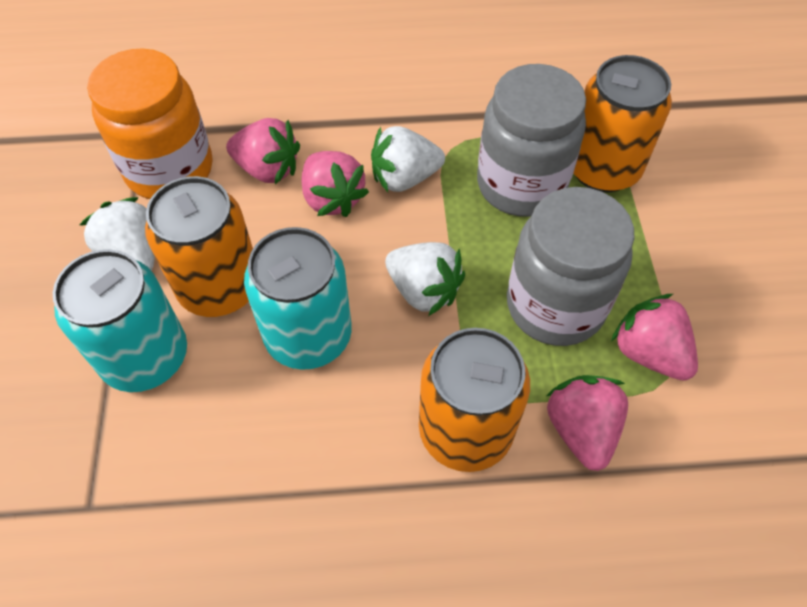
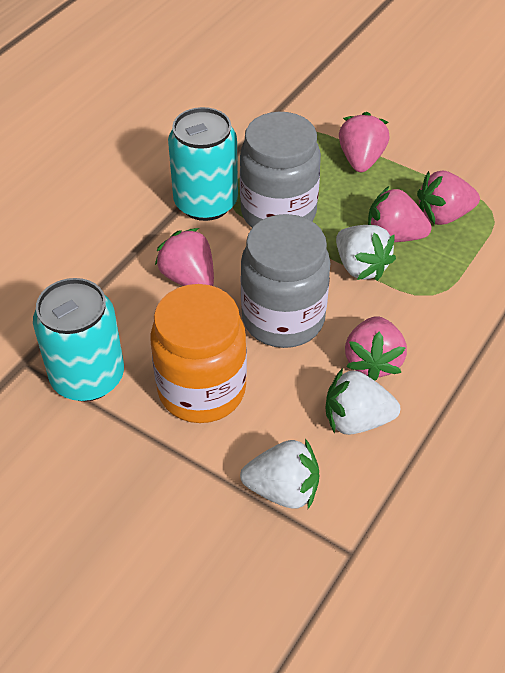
orange can: 3 -> 0
pink strawberry: 4 -> 5

